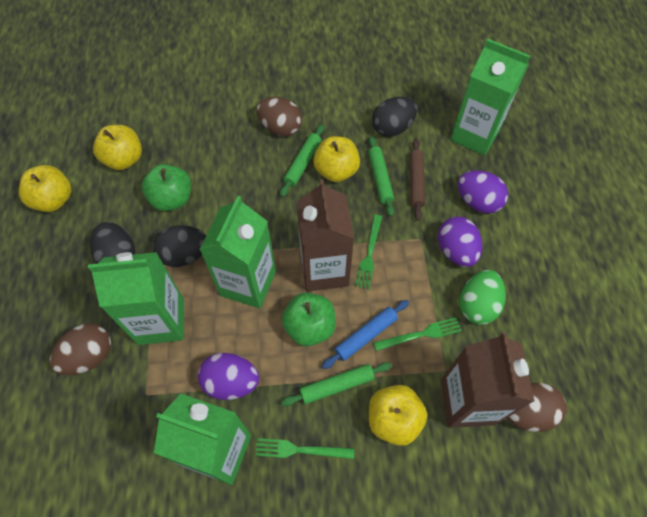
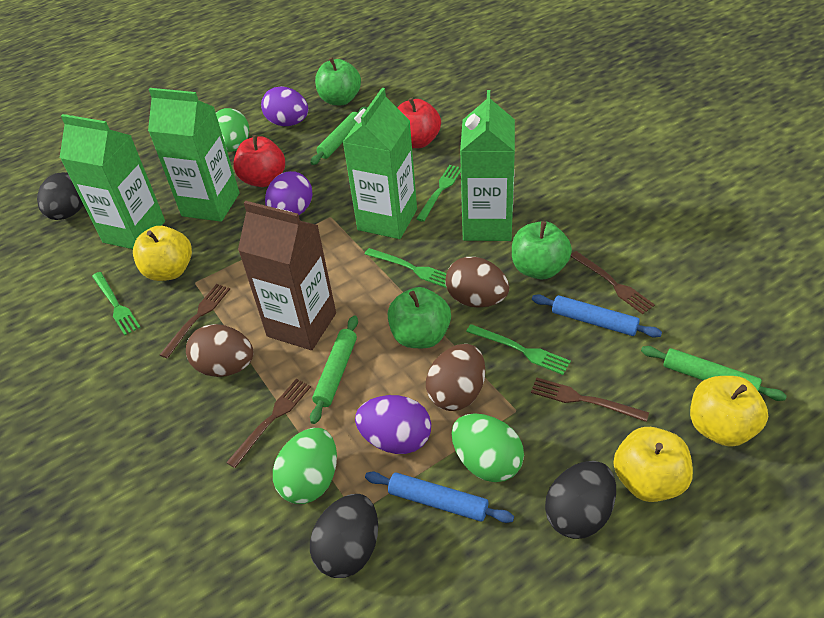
blue rolling pin: 1 -> 2
brown carton: 2 -> 1
brown fork: 0 -> 4
brown rolling pin: 1 -> 0
green apple: 2 -> 3
green egg: 1 -> 3
green fork: 3 -> 4
red apple: 0 -> 2
yellow apple: 4 -> 3

